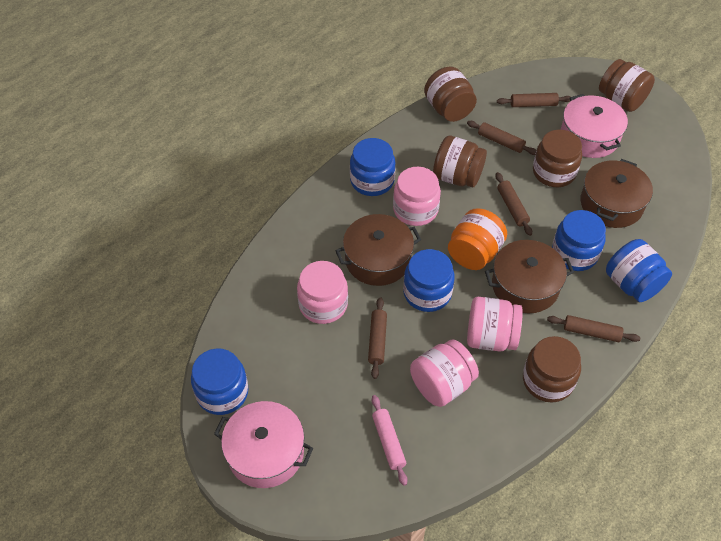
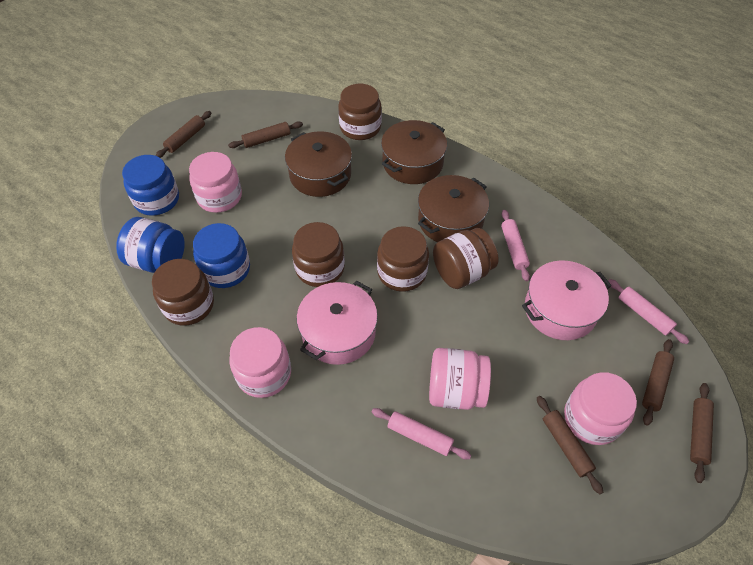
blue jar: 5 -> 3
orange jar: 1 -> 0
pink rolling pin: 1 -> 3

